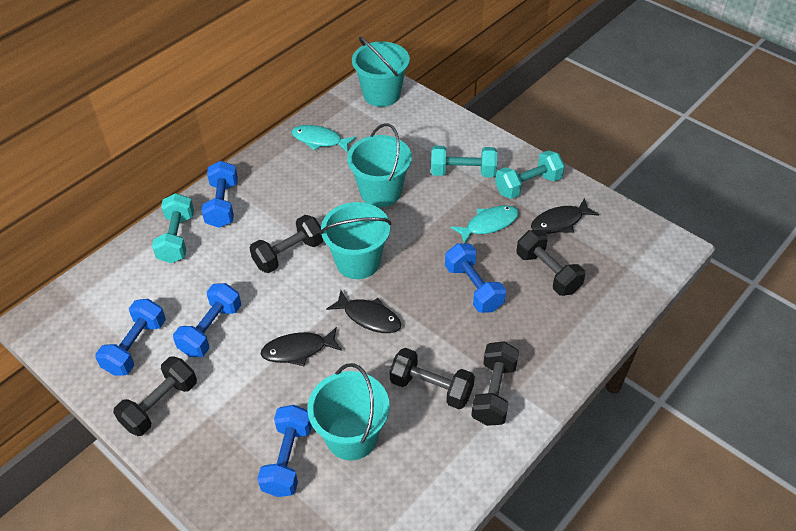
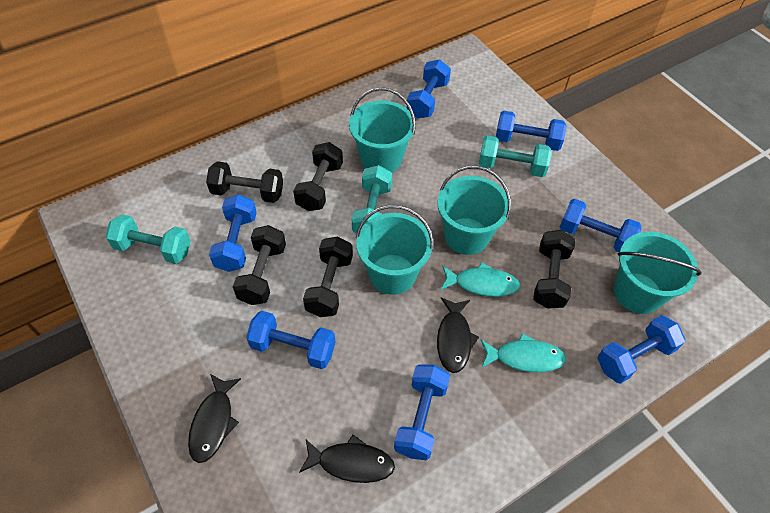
blue dumbbell: 5 -> 7

